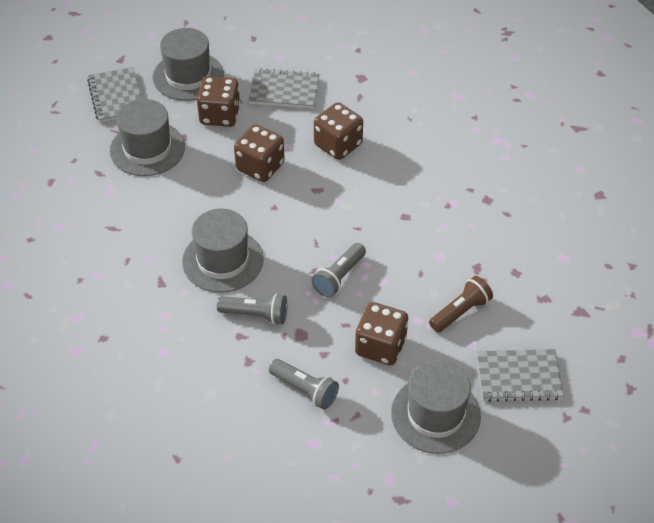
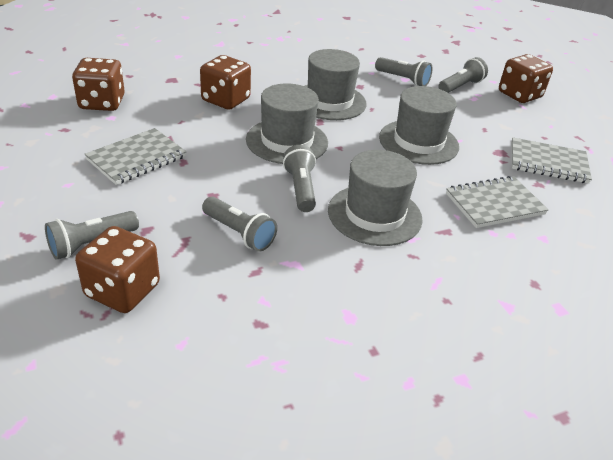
brown flashlight: 1 -> 0
grey flashlight: 3 -> 5

